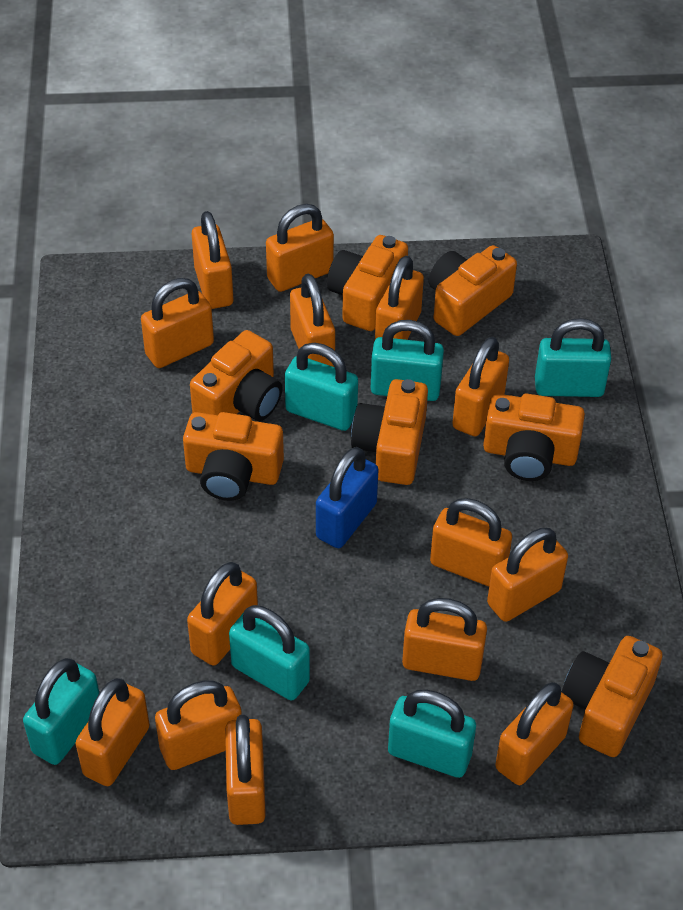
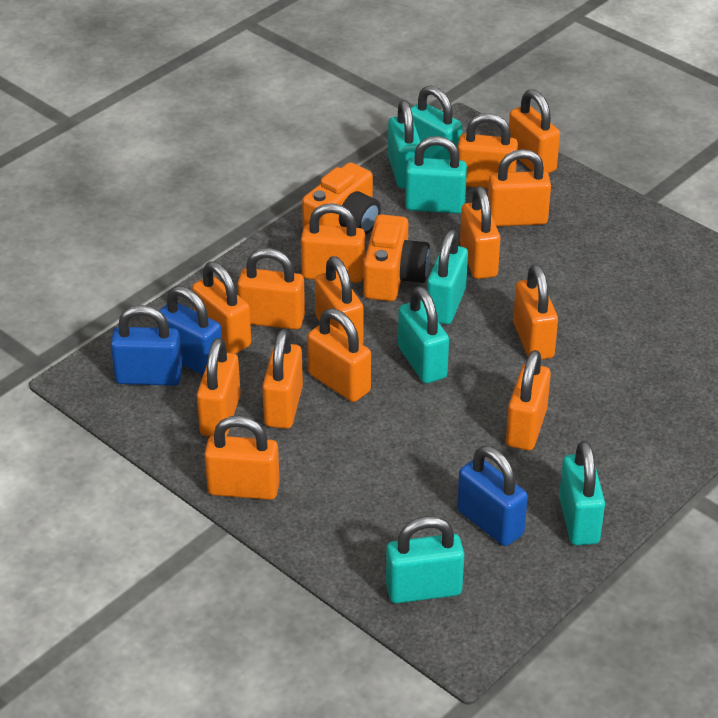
blue padlock: 1 -> 3
orange camera: 7 -> 2
turquoise padlock: 6 -> 7

